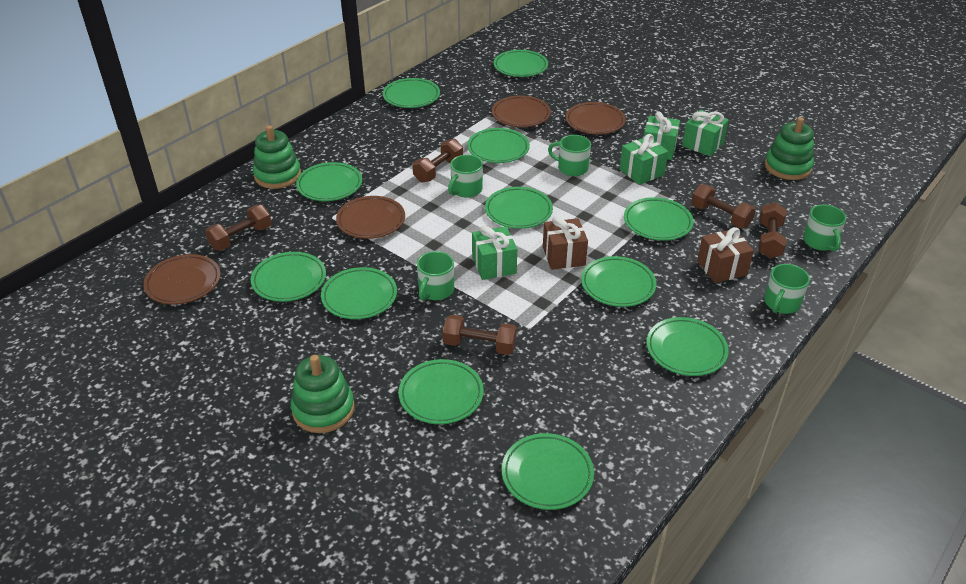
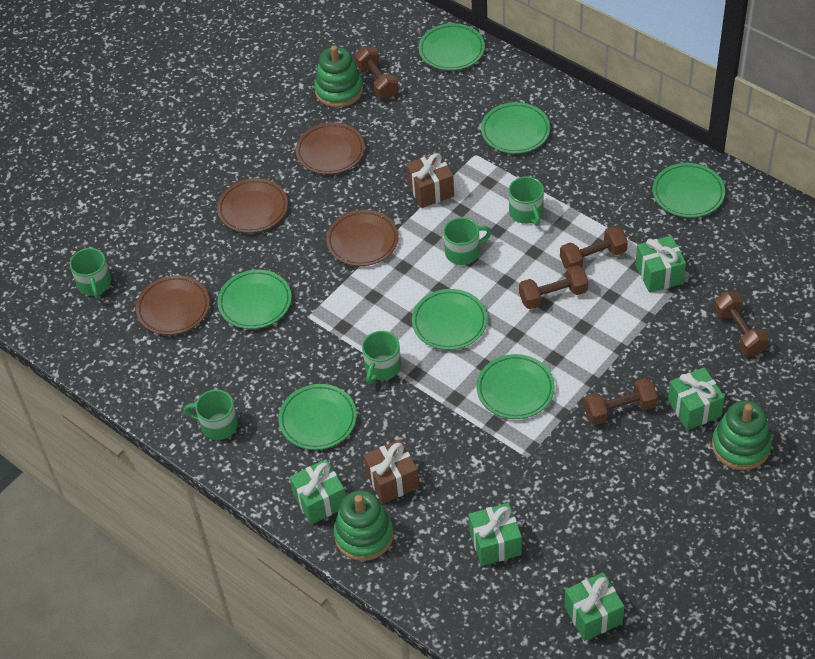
green gift: 4 -> 5
green plate: 12 -> 7

